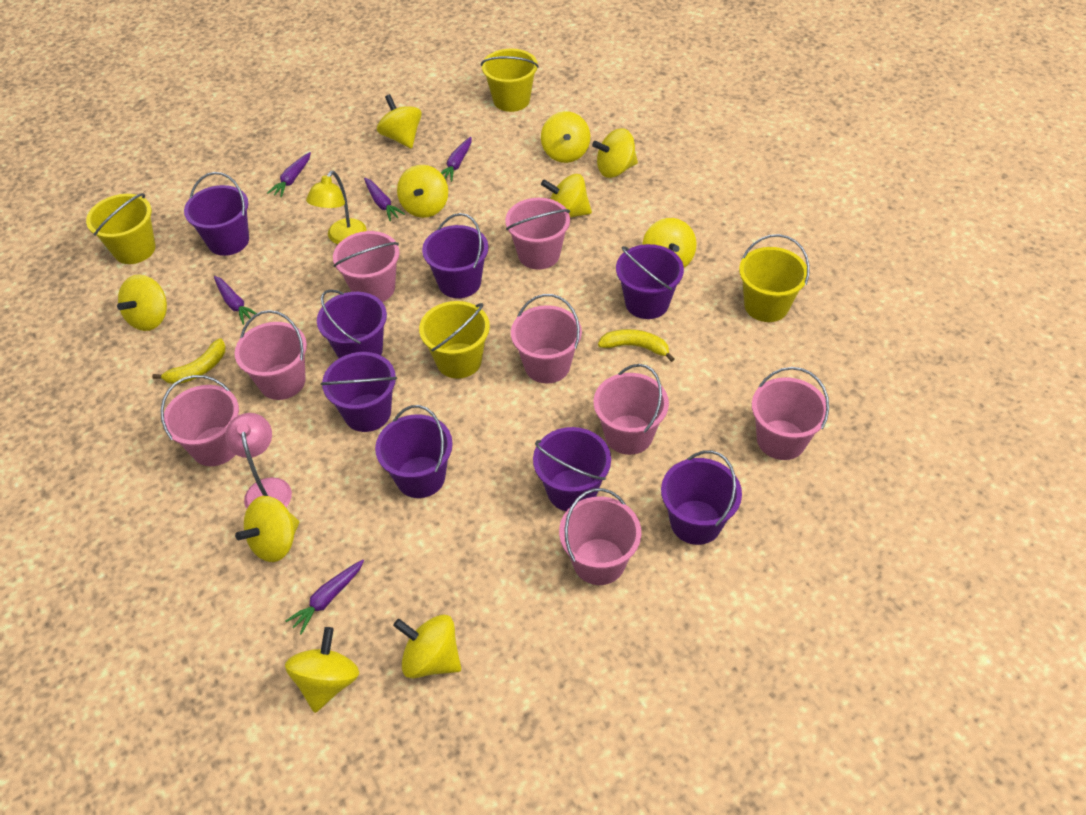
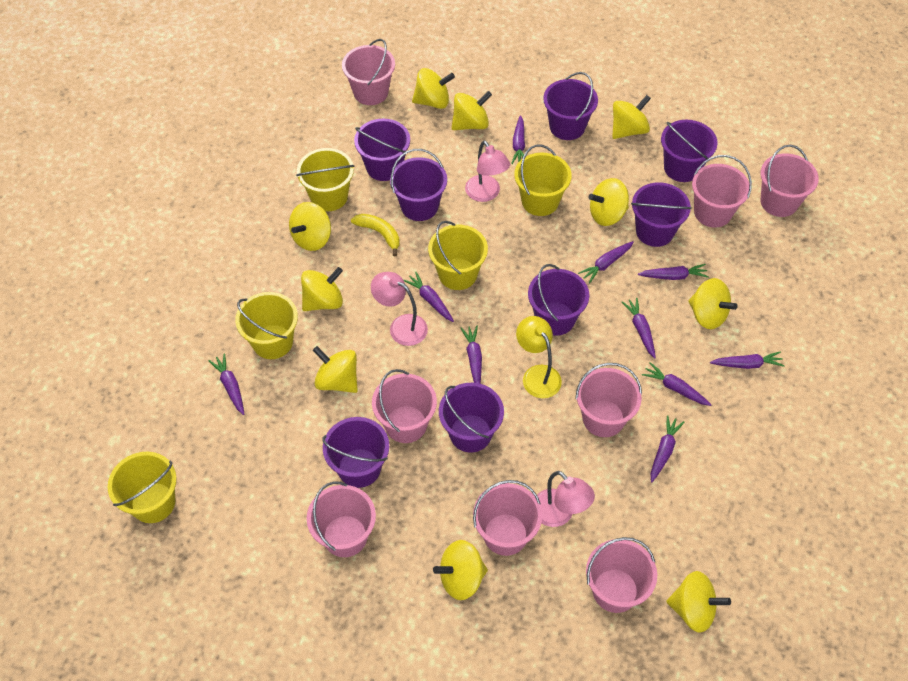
pink lamp: 1 -> 3
purple carrot: 5 -> 10
yellow banana: 2 -> 1
yellow bucket: 4 -> 5

